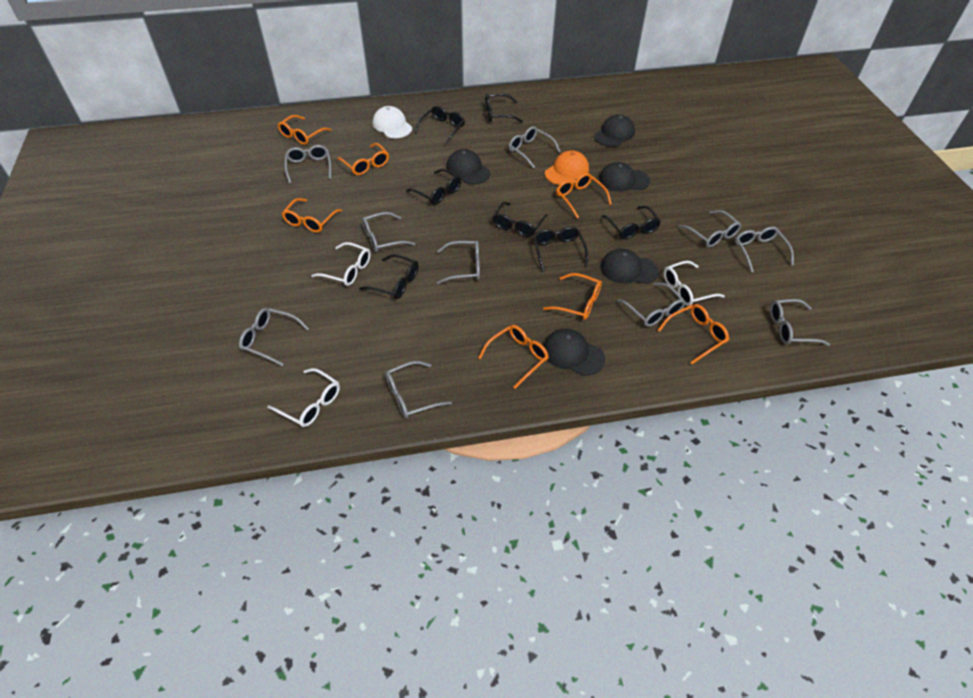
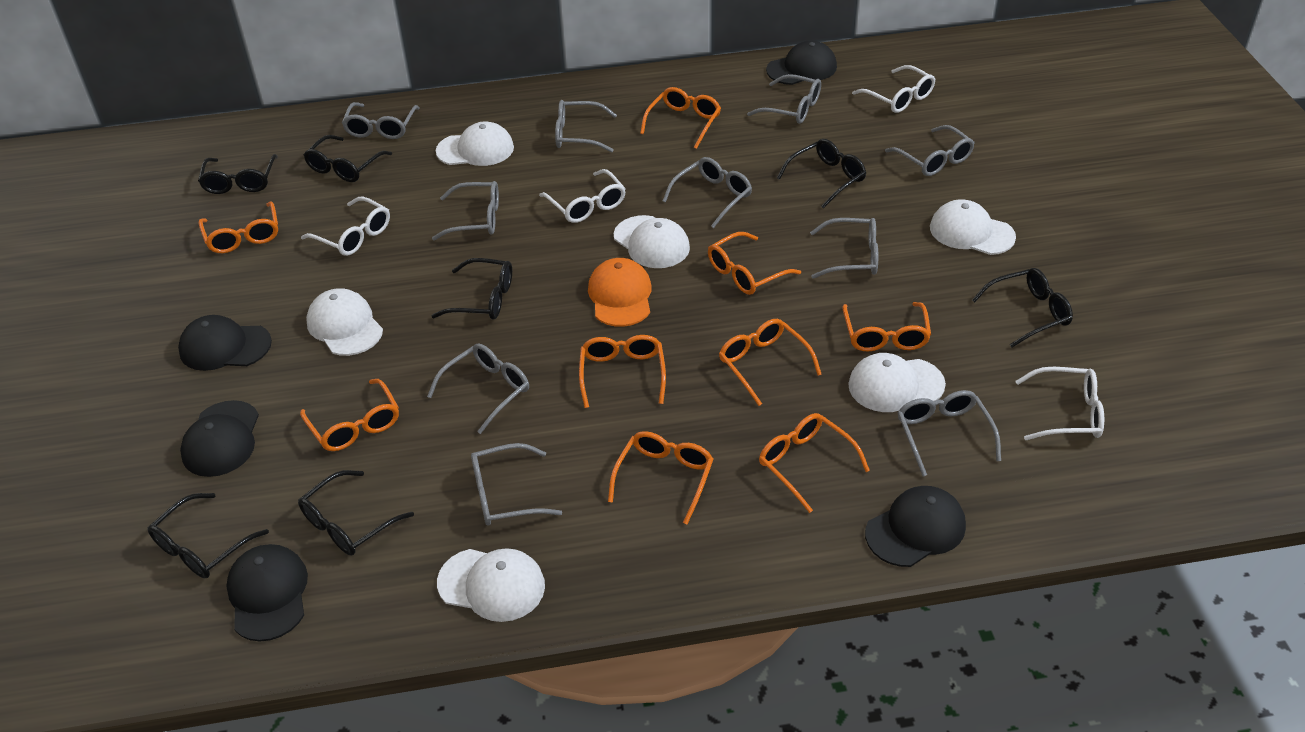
orange glasses: 7 -> 9
white cap: 1 -> 6
white glasses: 3 -> 4

